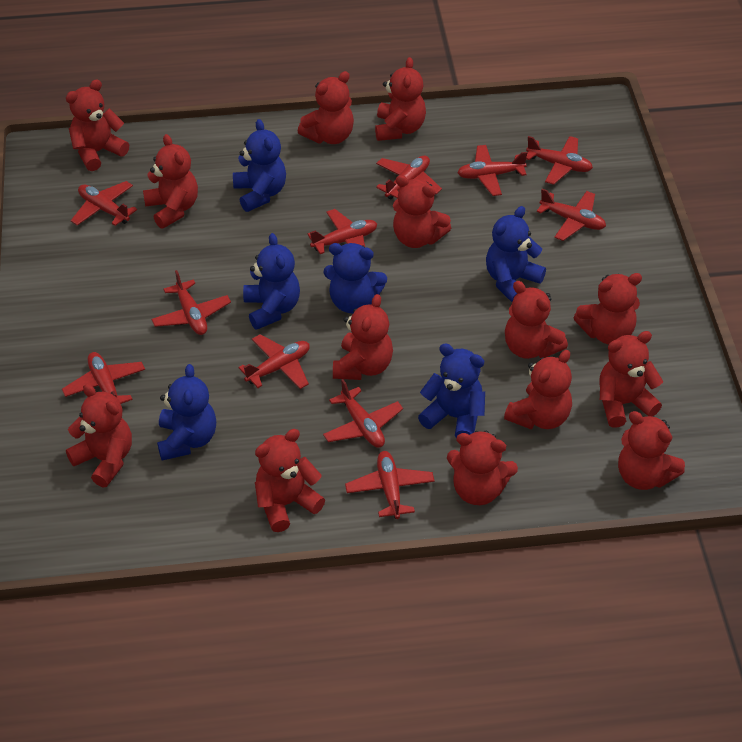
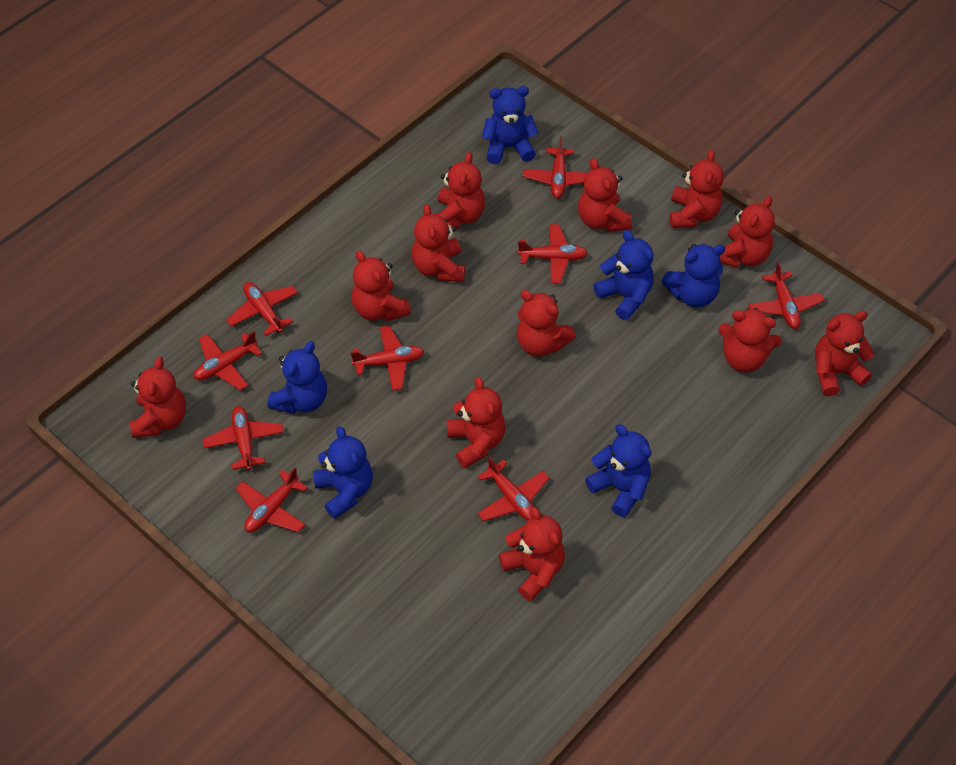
red plane: 11 -> 9
red teddy bear: 14 -> 12

